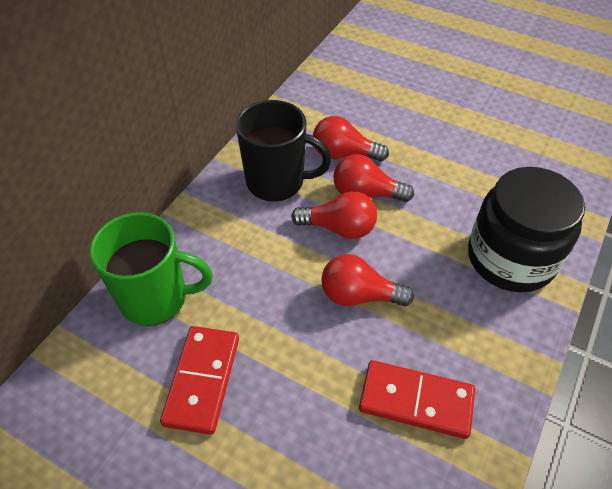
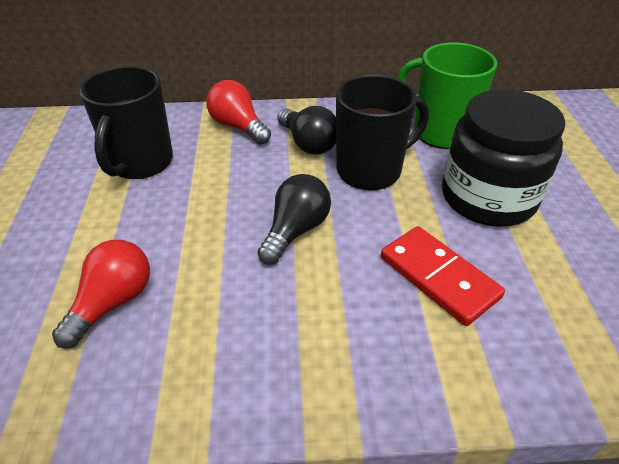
black light bulb: 0 -> 2
black mug: 1 -> 2
red domino: 2 -> 1
red light bulb: 4 -> 2

